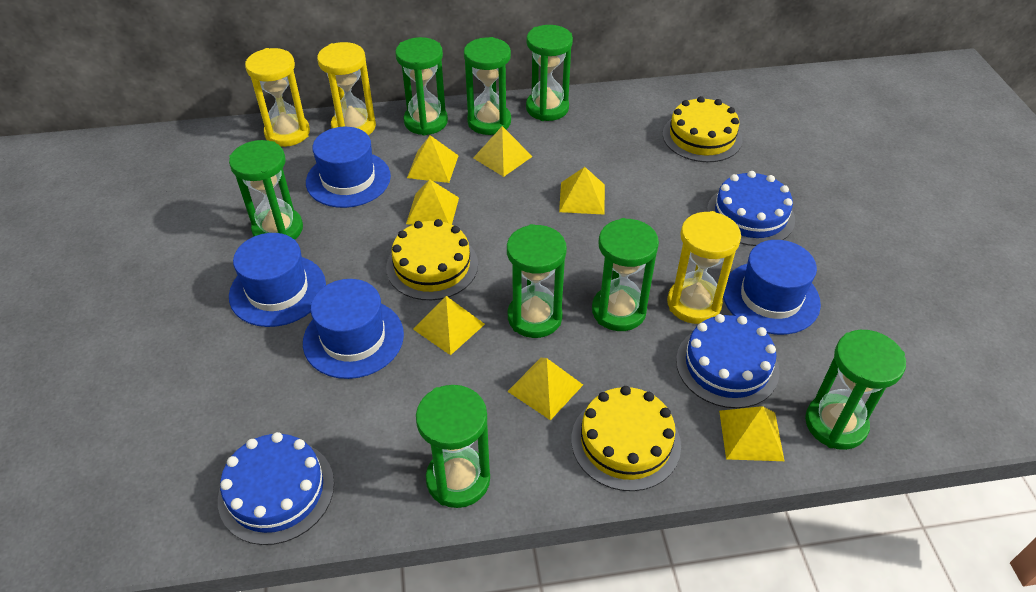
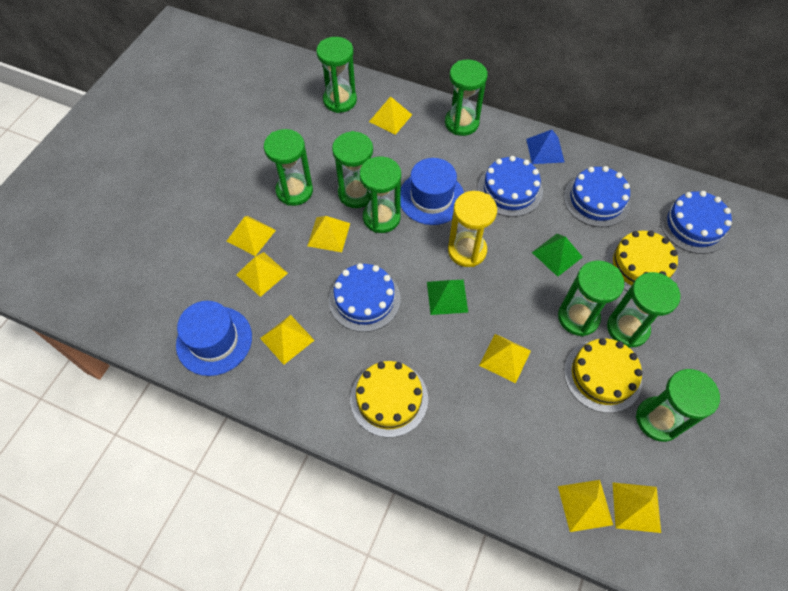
blue cake: 3 -> 4
blue hat: 4 -> 2
blue pyramid: 0 -> 1
green pyramid: 0 -> 2
yellow hourglass: 3 -> 1
yellow pyramid: 7 -> 8

